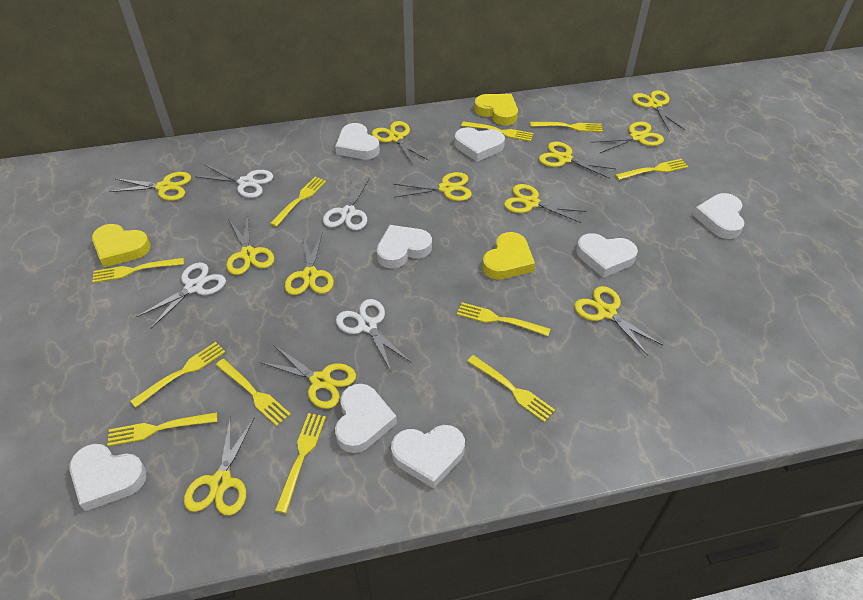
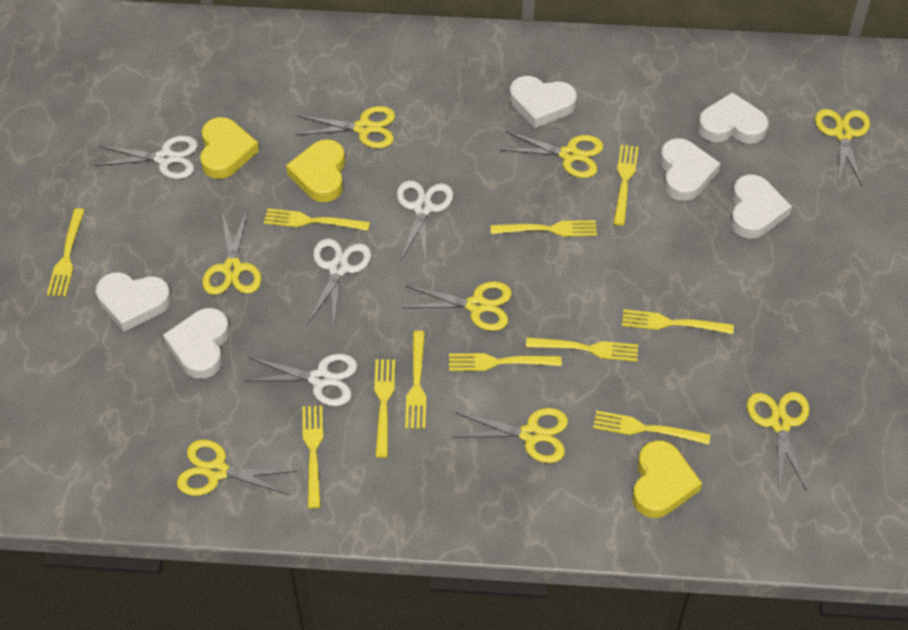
white heart: 8 -> 6
yellow scissors: 12 -> 8

